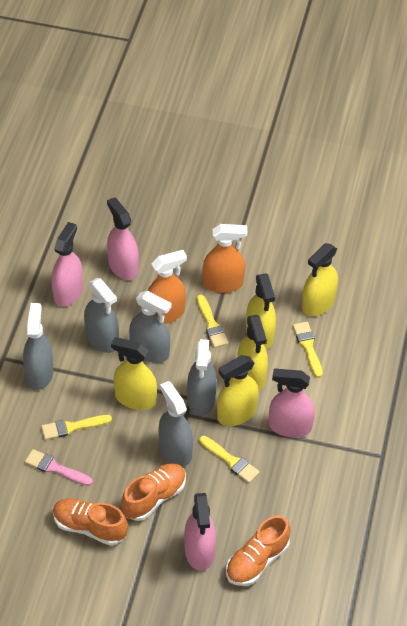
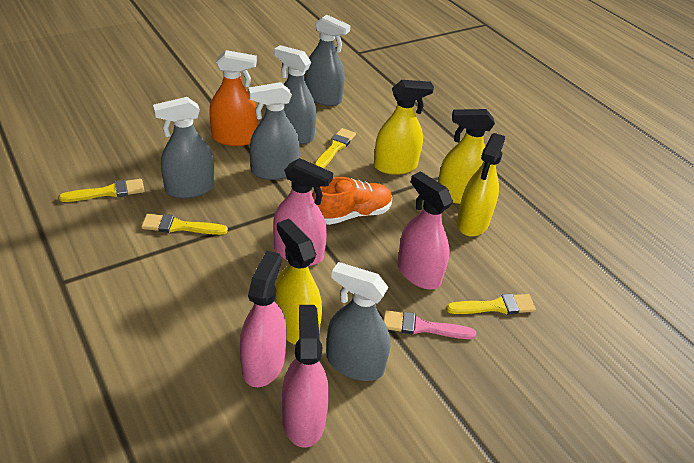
orange shoe: 3 -> 1
orange spray bottle: 2 -> 1
yellow spray bottle: 5 -> 4

